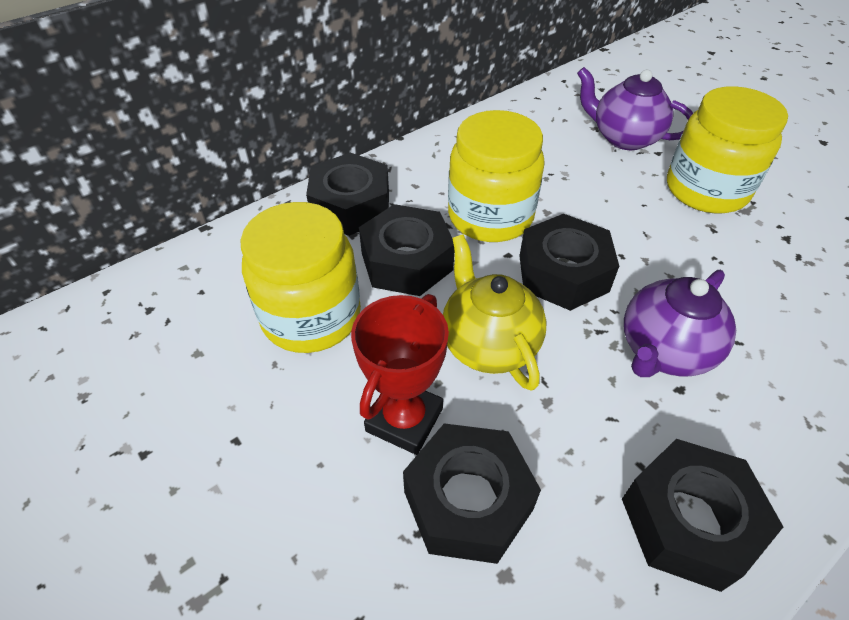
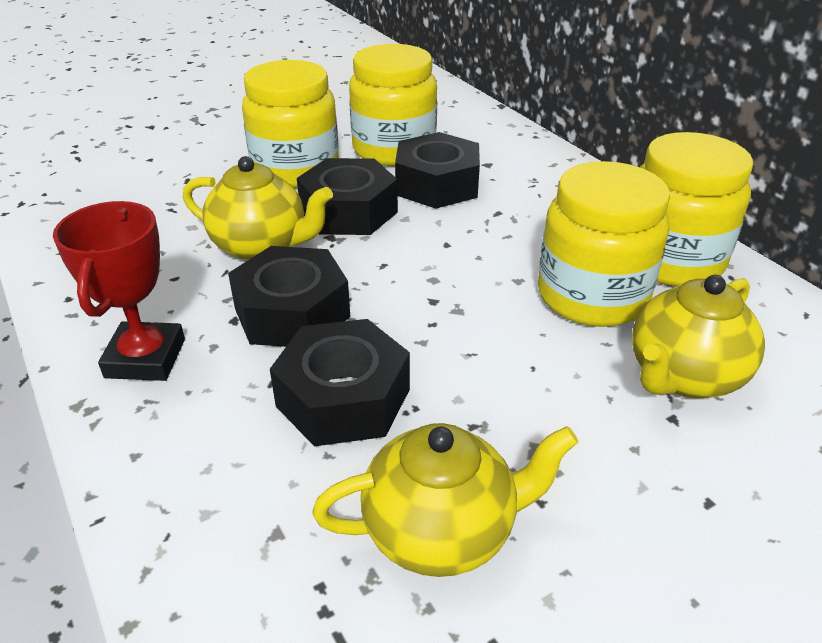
black nut: 5 -> 4
purple teapot: 2 -> 0
yellow jar: 3 -> 4
yellow teapot: 1 -> 3

